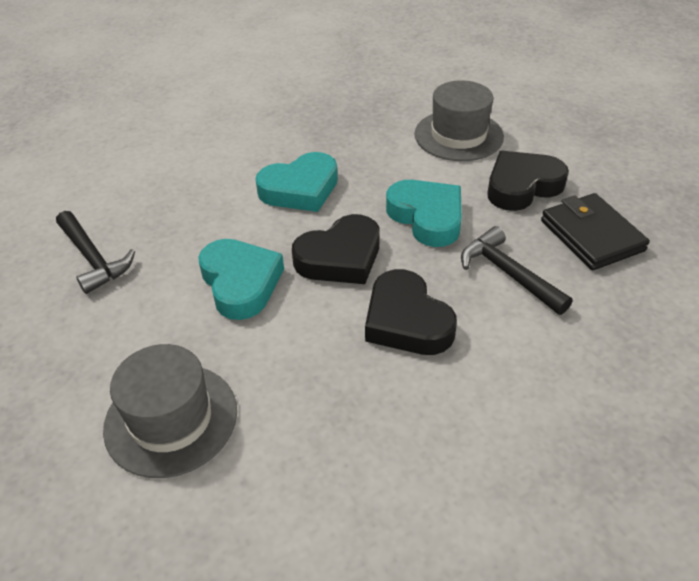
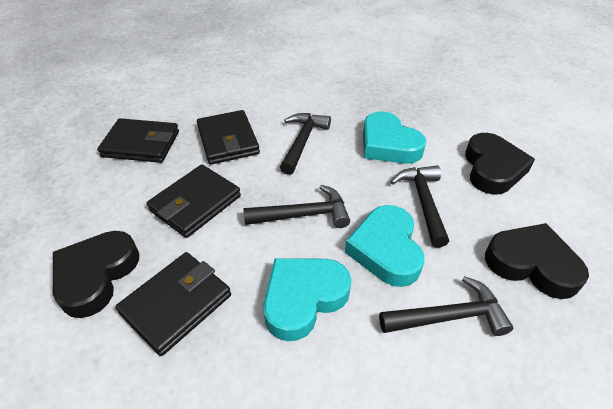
black hammer: 2 -> 4
black wallet: 1 -> 4
grey hat: 2 -> 0

